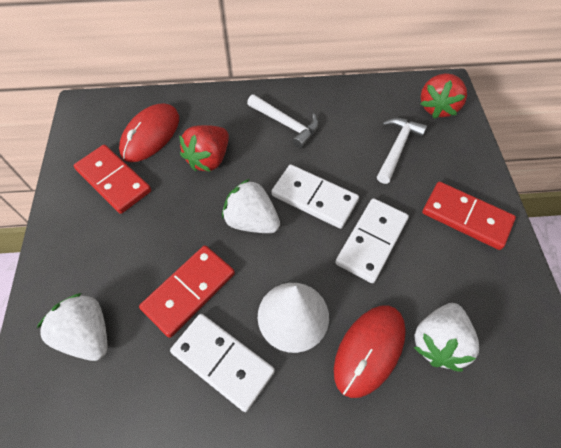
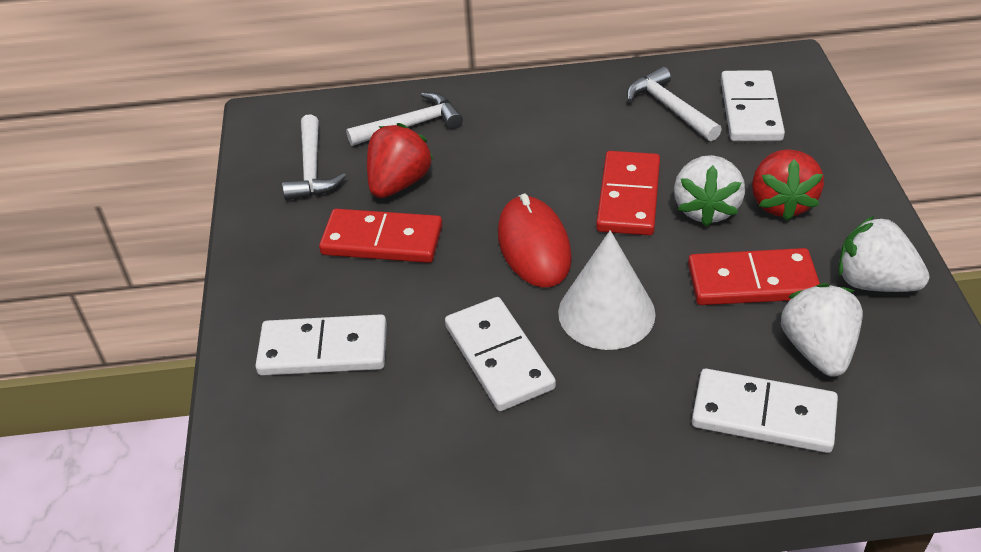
red mouse: 2 -> 1
white domino: 3 -> 4
white hammer: 2 -> 3

